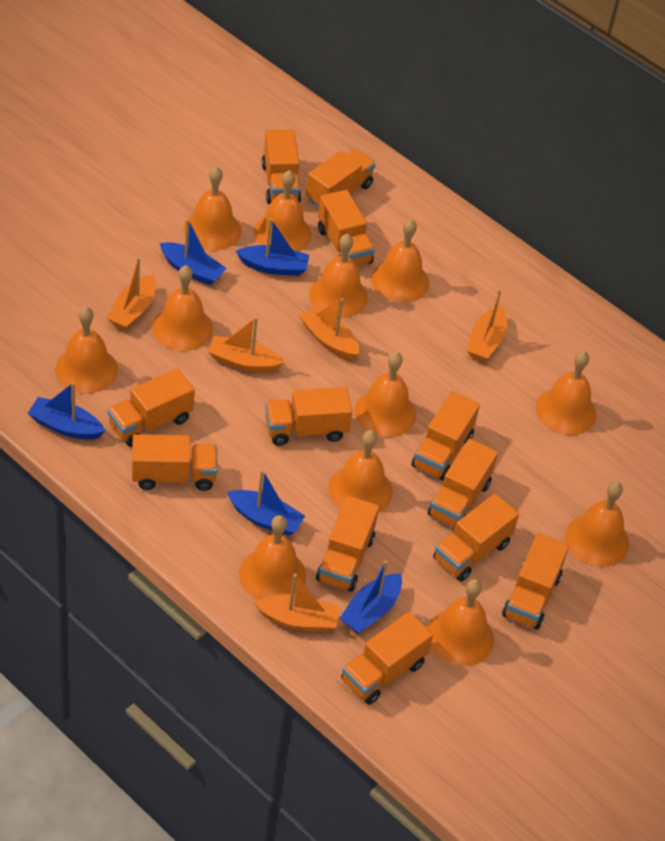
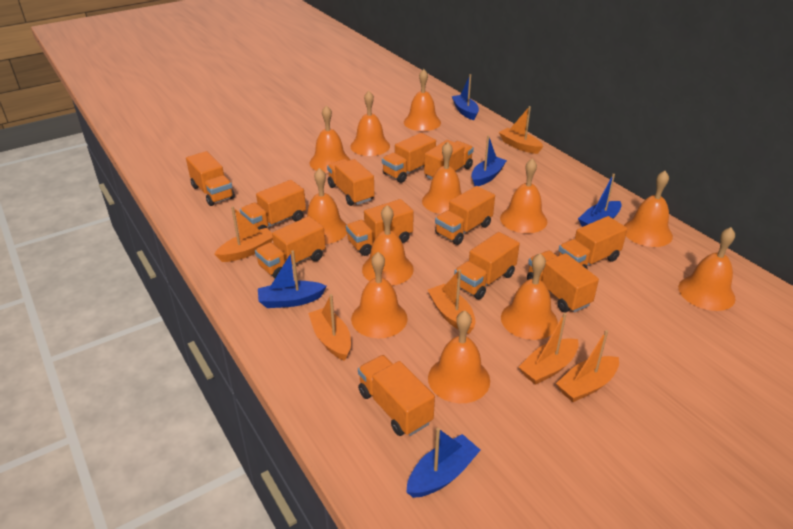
orange boat: 5 -> 6

